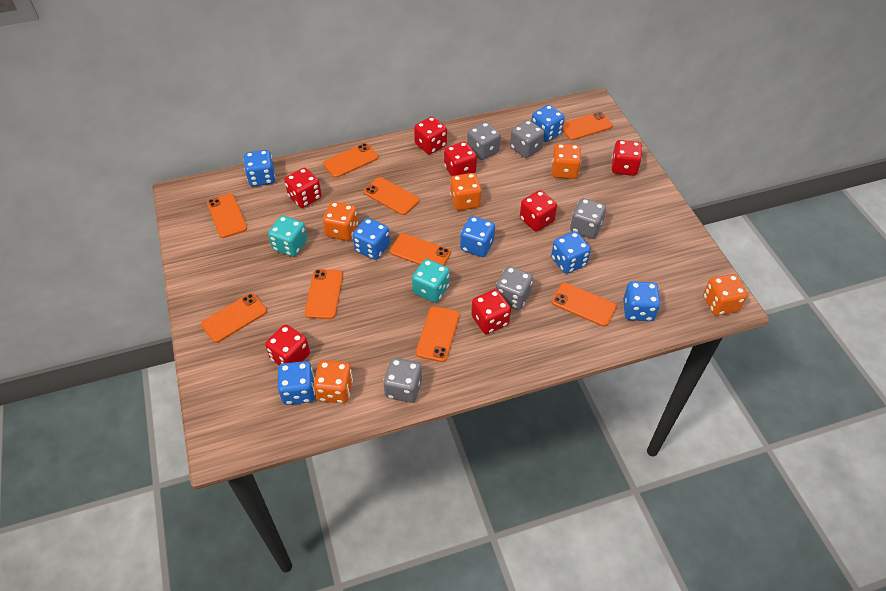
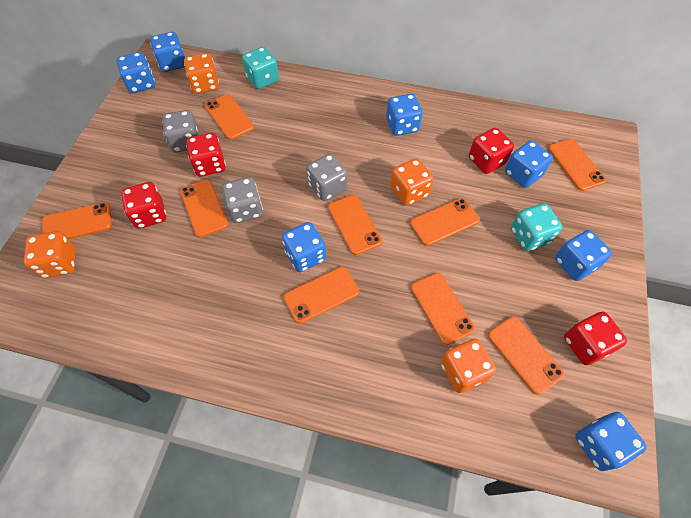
grey dice: 5 -> 3
orange dice: 5 -> 4
red dice: 7 -> 4

